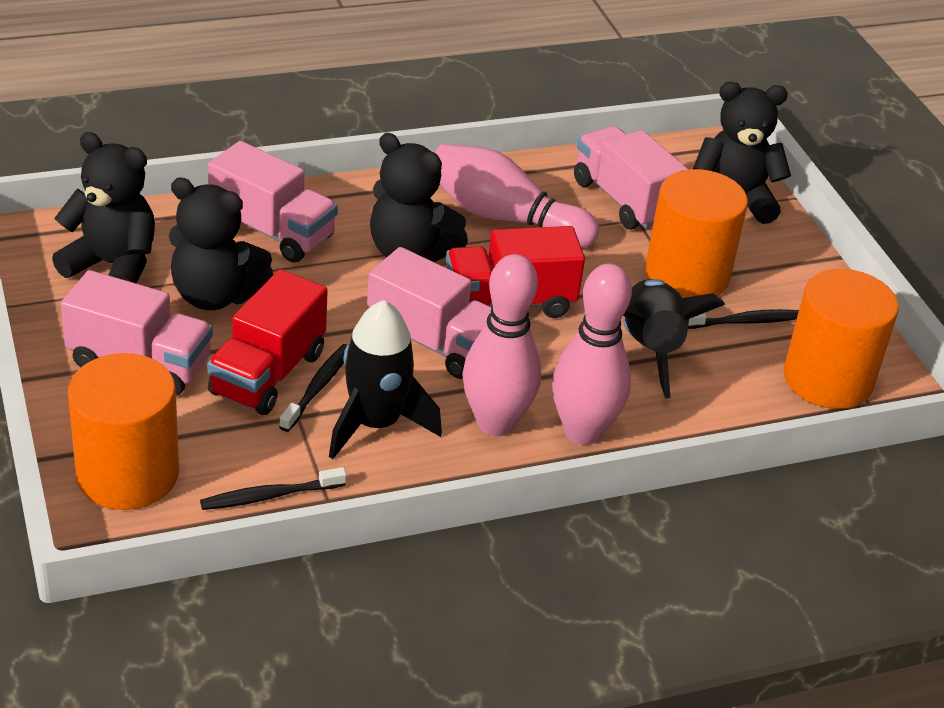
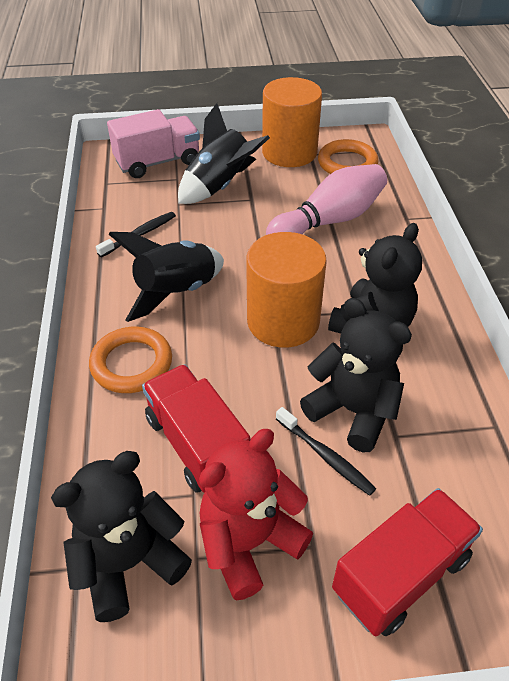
black teddy bear: 4 -> 3
black toothbrush: 3 -> 2
orange cylinder: 3 -> 2
orange ring: 0 -> 2
pink bowling pin: 3 -> 1
pink truck: 4 -> 1
red teddy bear: 0 -> 1

